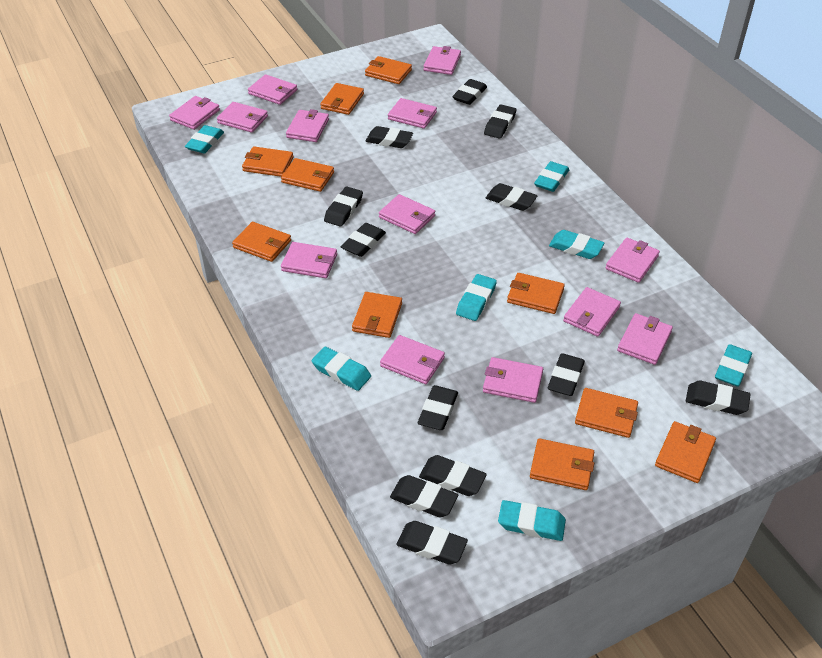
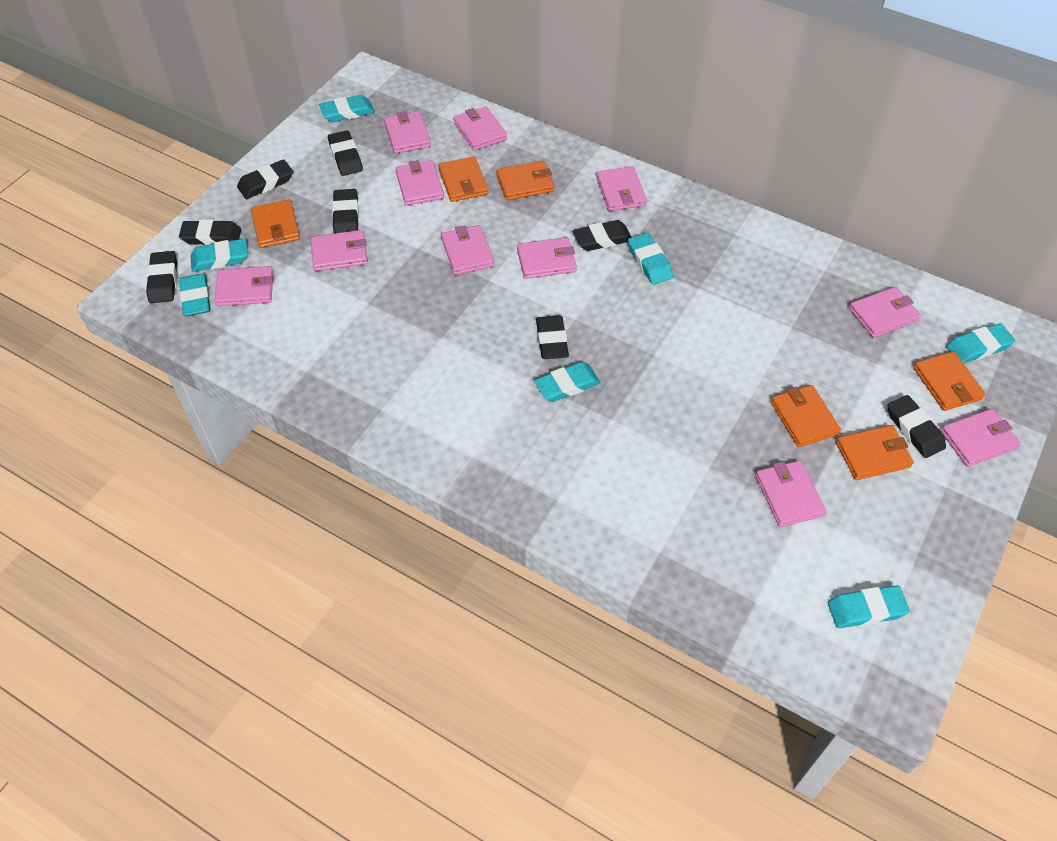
black eraser: 12 -> 8
orange wallet: 10 -> 6
pink wallet: 13 -> 11

